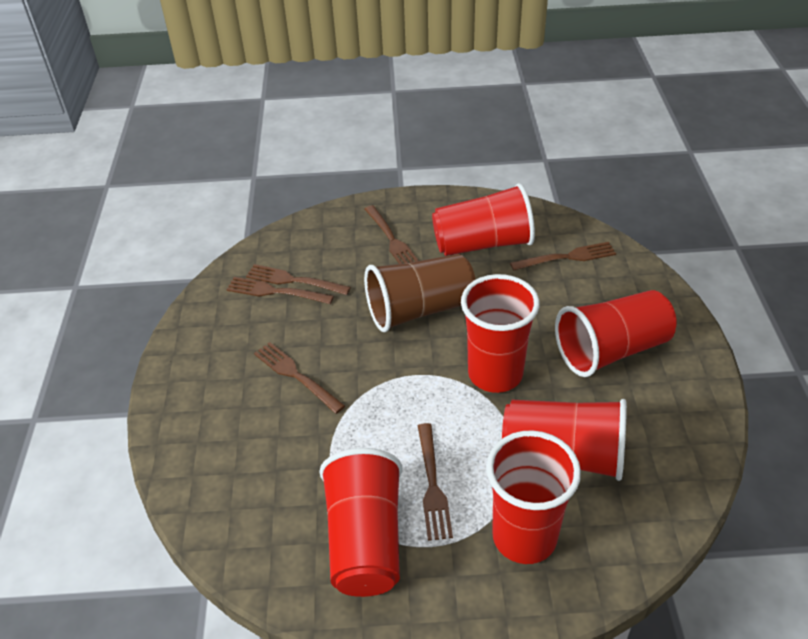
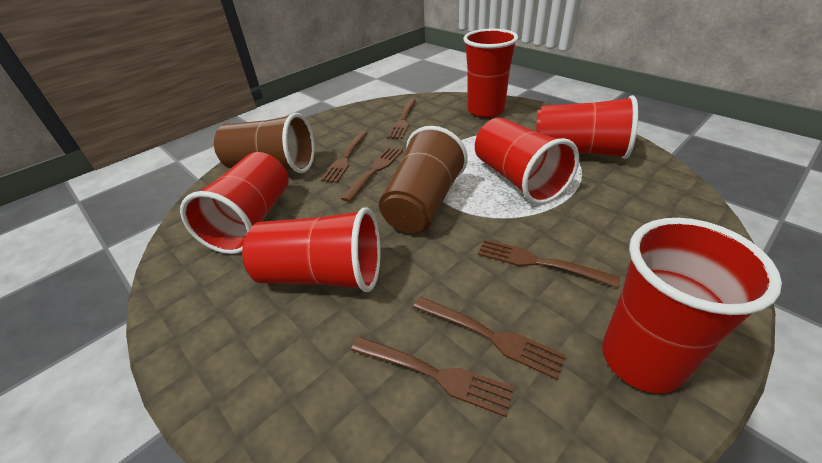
brown cup: 1 -> 2

